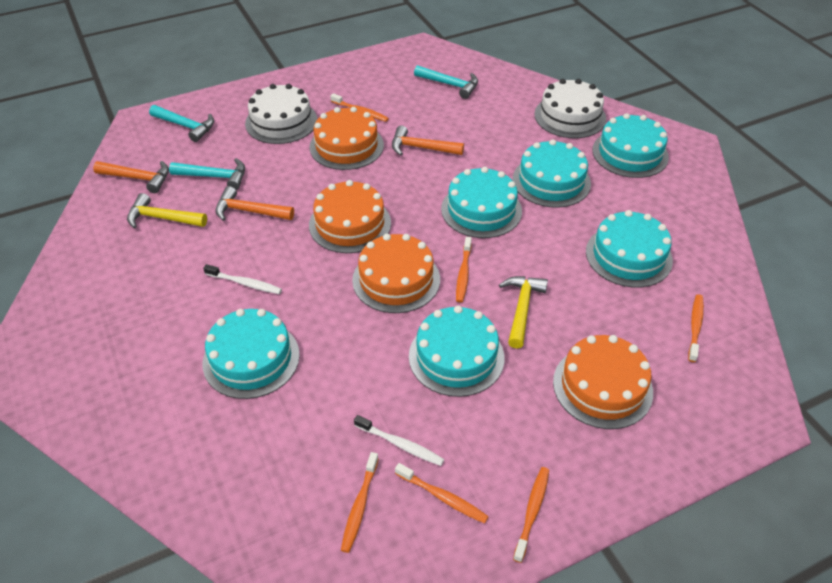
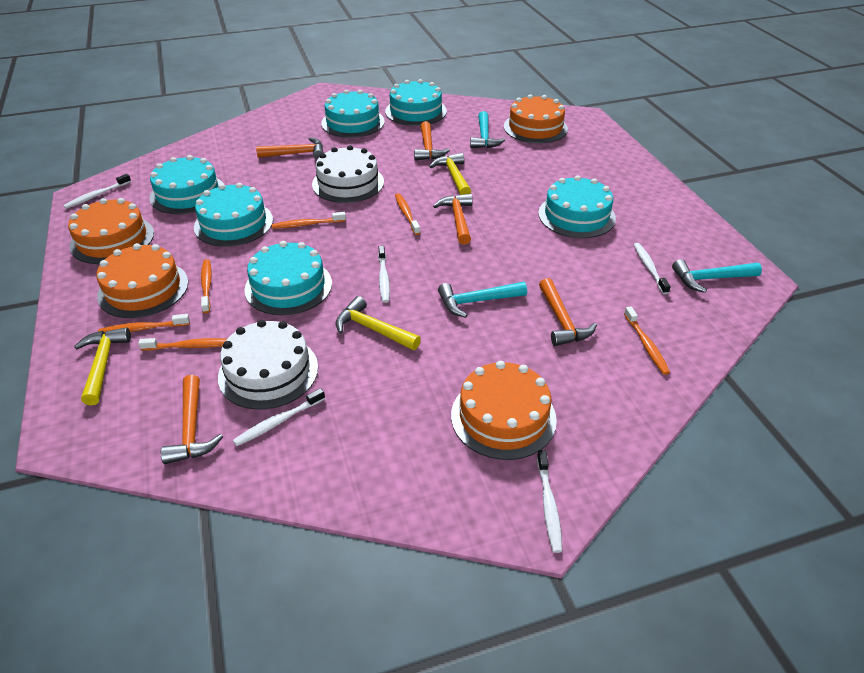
orange hammer: 3 -> 5
white toothbrush: 2 -> 5
yellow hammer: 2 -> 3

